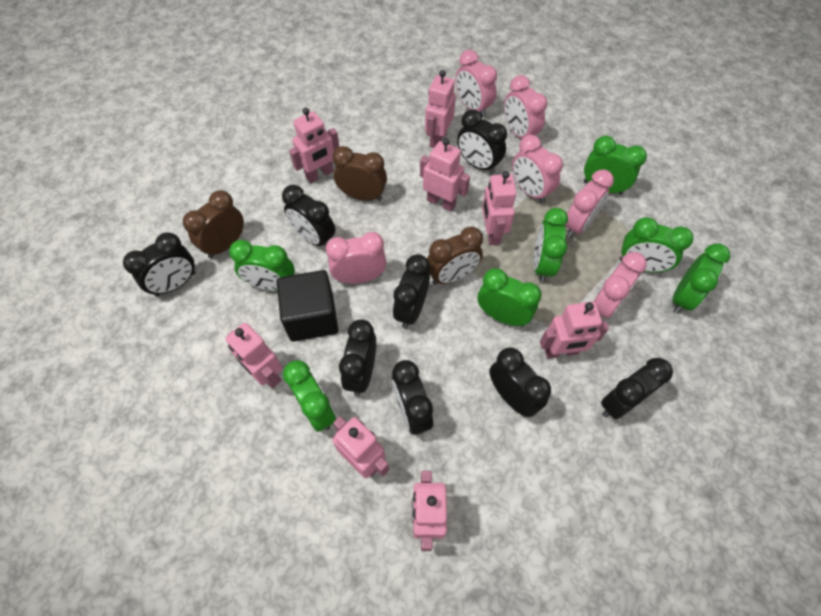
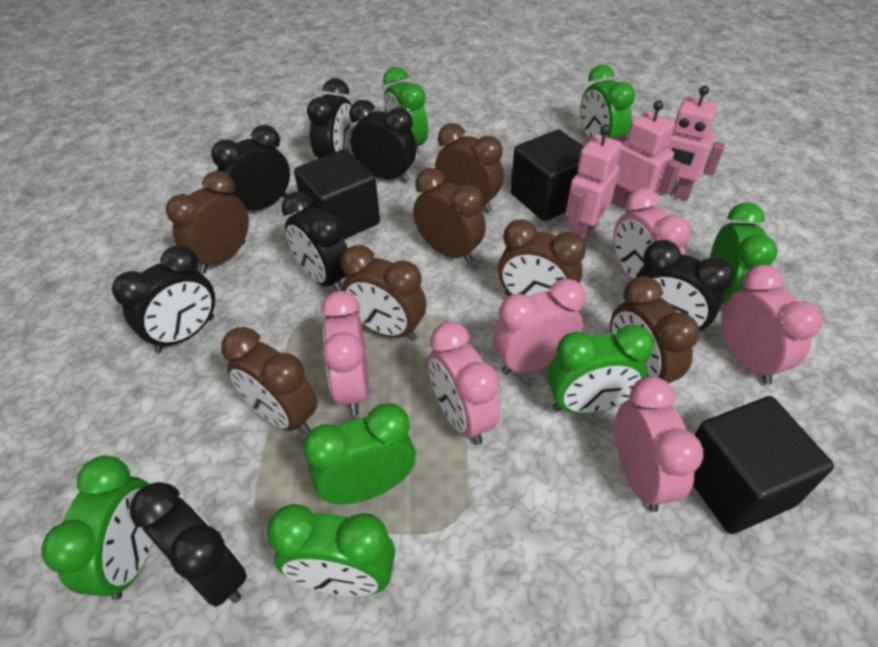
black clock: 8 -> 7
black cube: 1 -> 3
brown clock: 3 -> 7
pink robot: 8 -> 3

